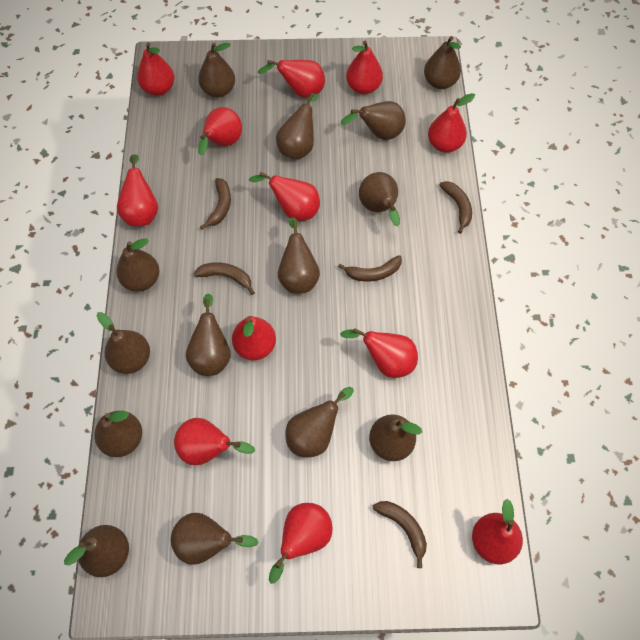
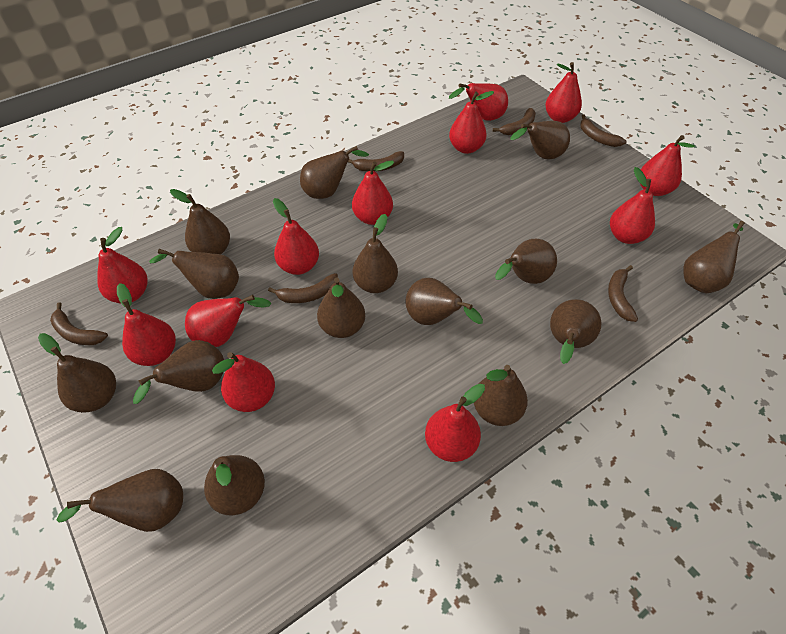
brown banana: 5 -> 6
brown pear: 14 -> 15

